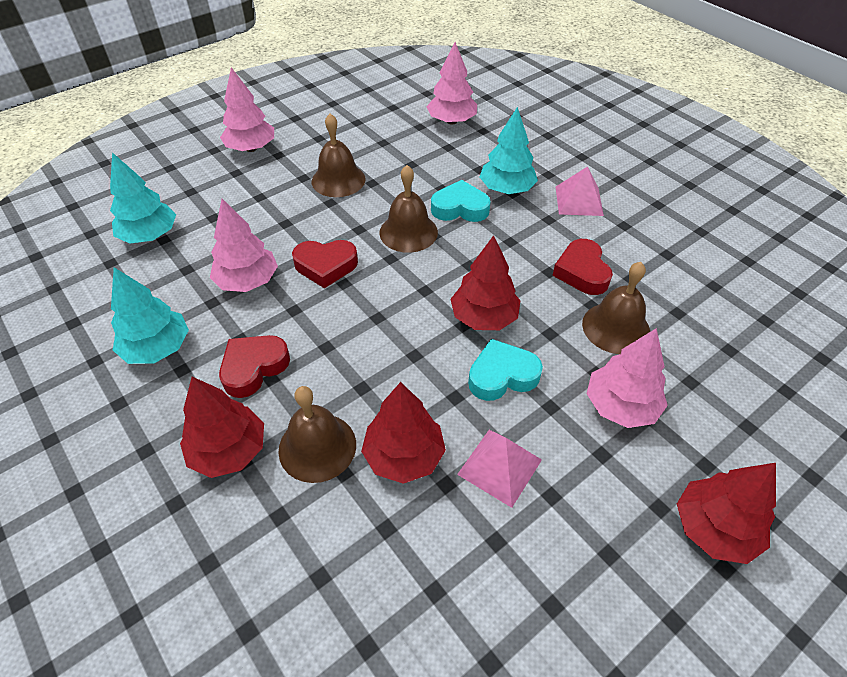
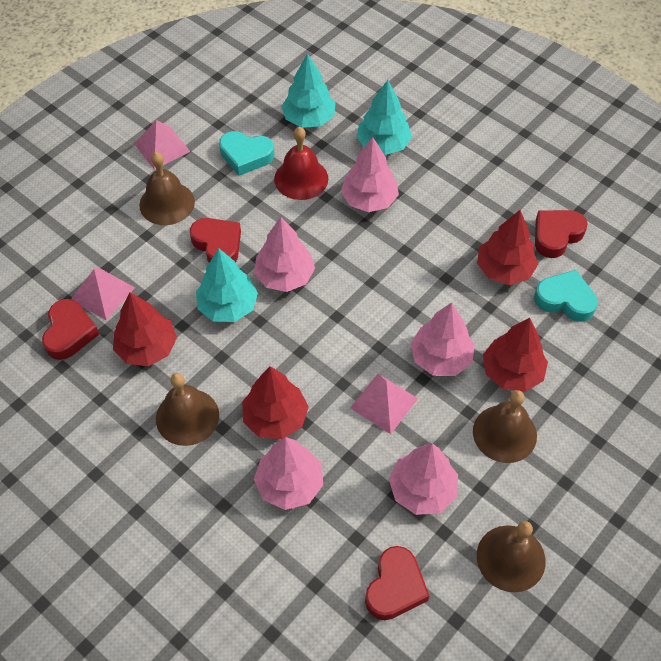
pink pyramid: 2 -> 3
pink tree: 4 -> 5
red bell: 0 -> 1
red heart: 3 -> 4

